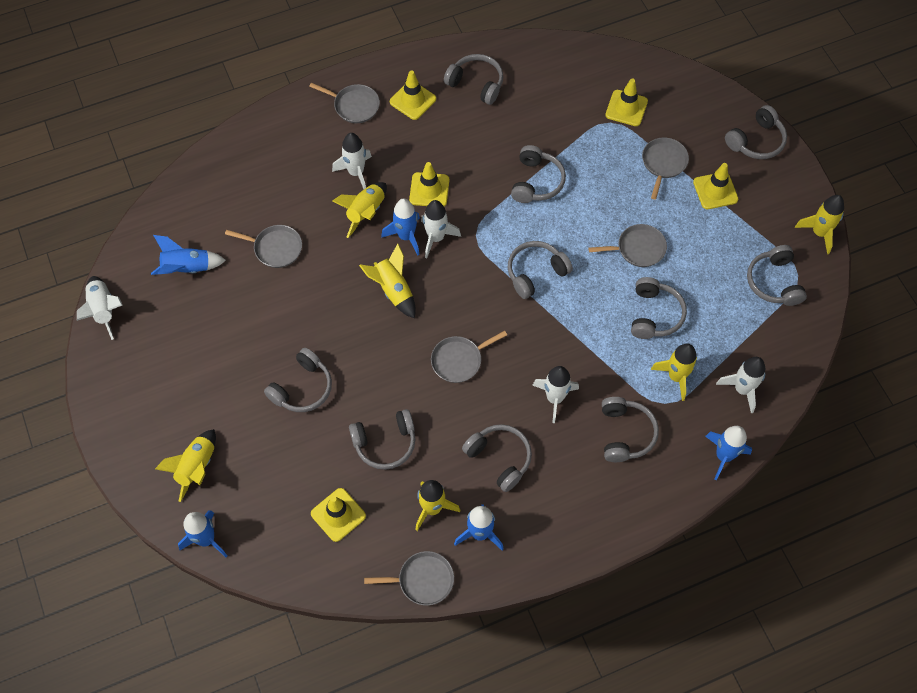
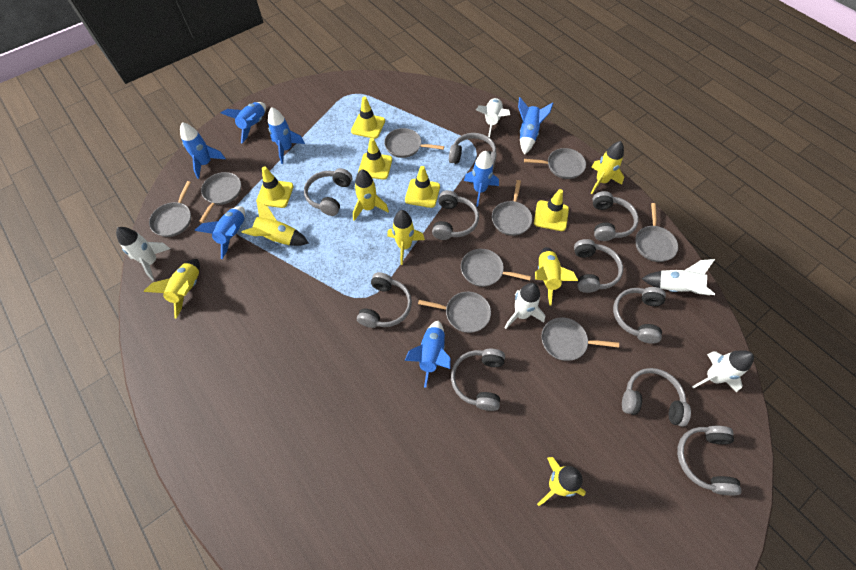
blue rocket: 5 -> 7
grey pan: 6 -> 9
yellow rocket: 6 -> 7

